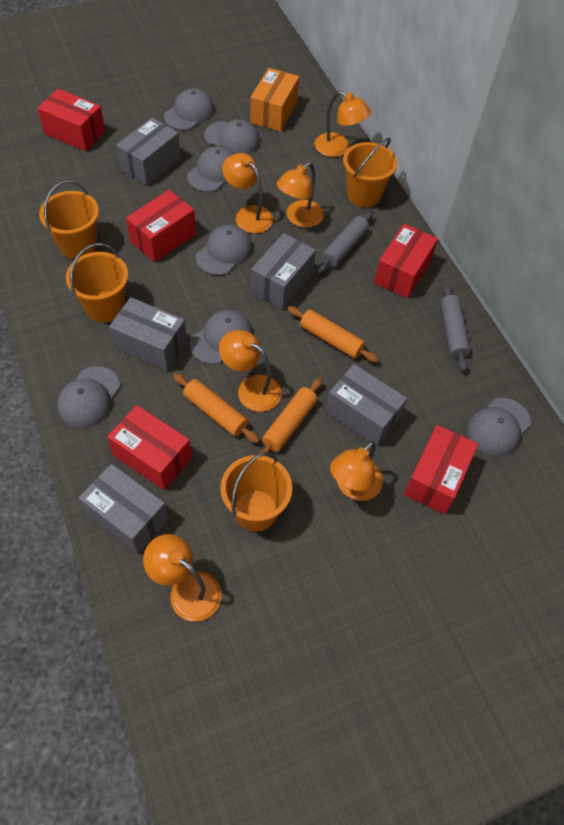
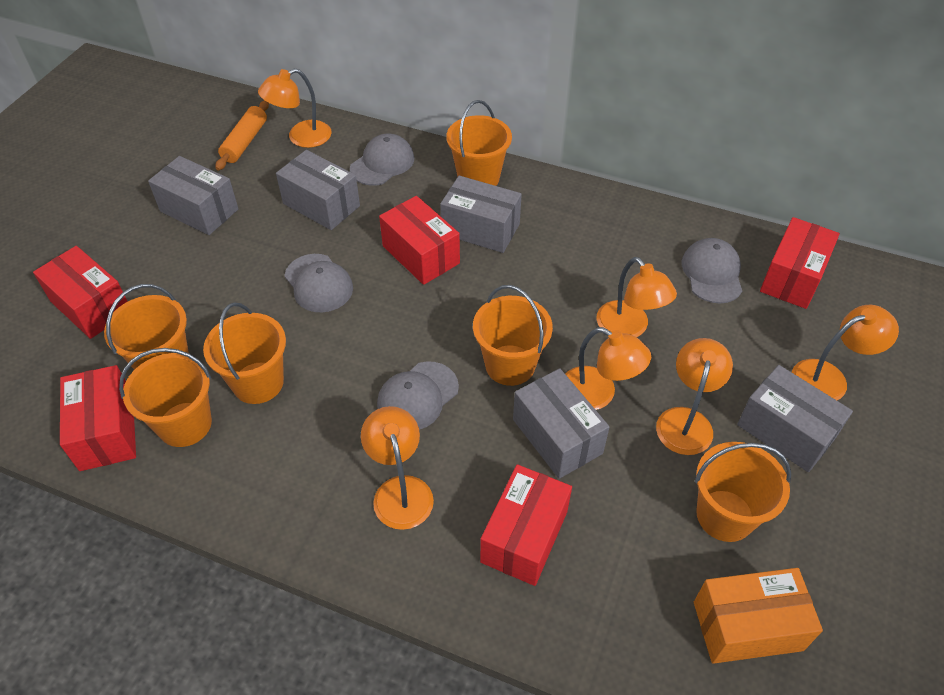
grey cap: 7 -> 4
grey rolling pin: 2 -> 0
orange bucket: 4 -> 6
orange rolling pin: 3 -> 1

